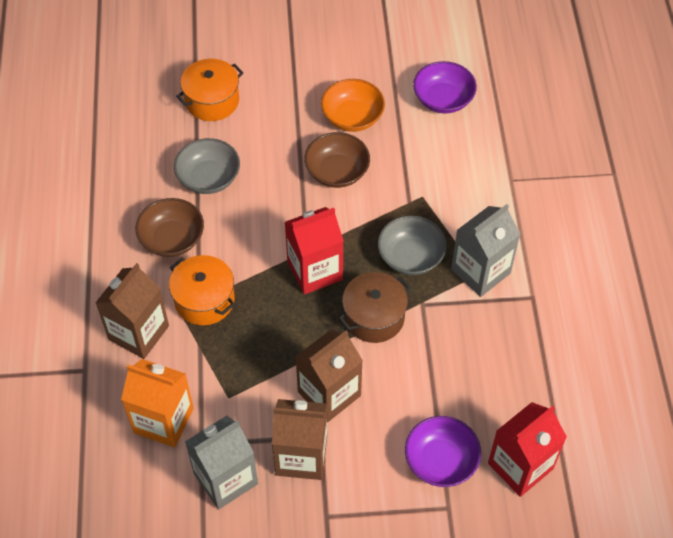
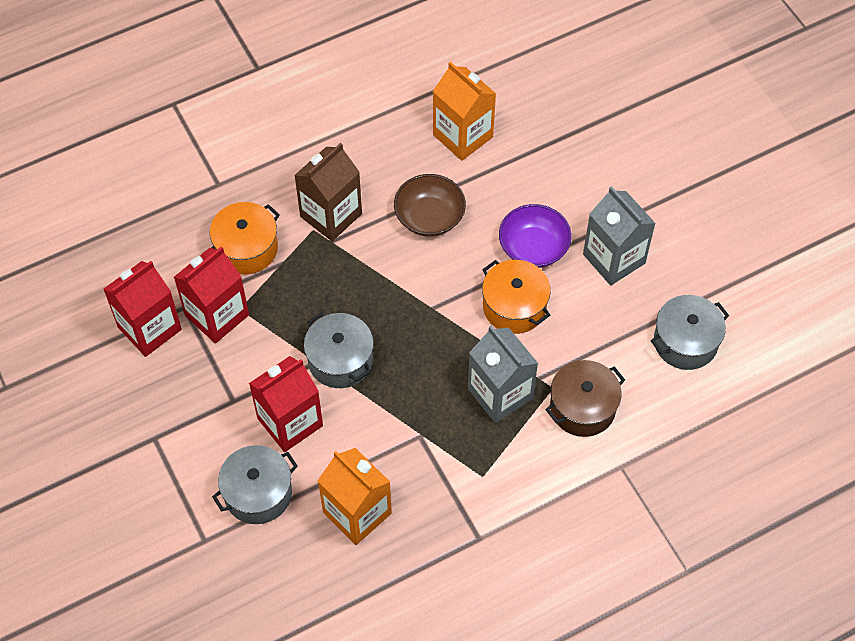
brown bowl: 2 -> 1
brown carton: 3 -> 1
grey bowl: 2 -> 0
grey pot: 0 -> 3
orange bowl: 1 -> 0
orange carton: 1 -> 2
purple bowl: 2 -> 1
red carton: 2 -> 3

